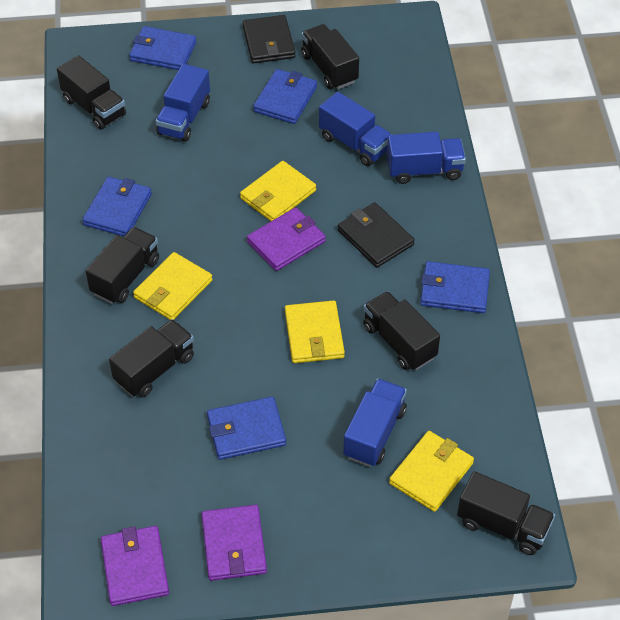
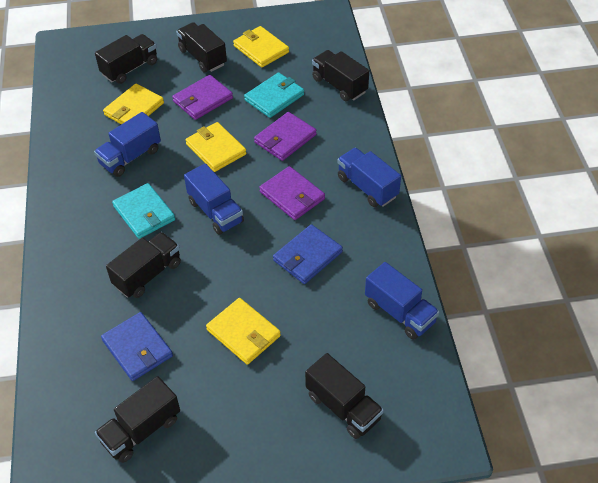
black wallet: 2 -> 0
blue wallet: 5 -> 2
turquoise wallet: 0 -> 2

